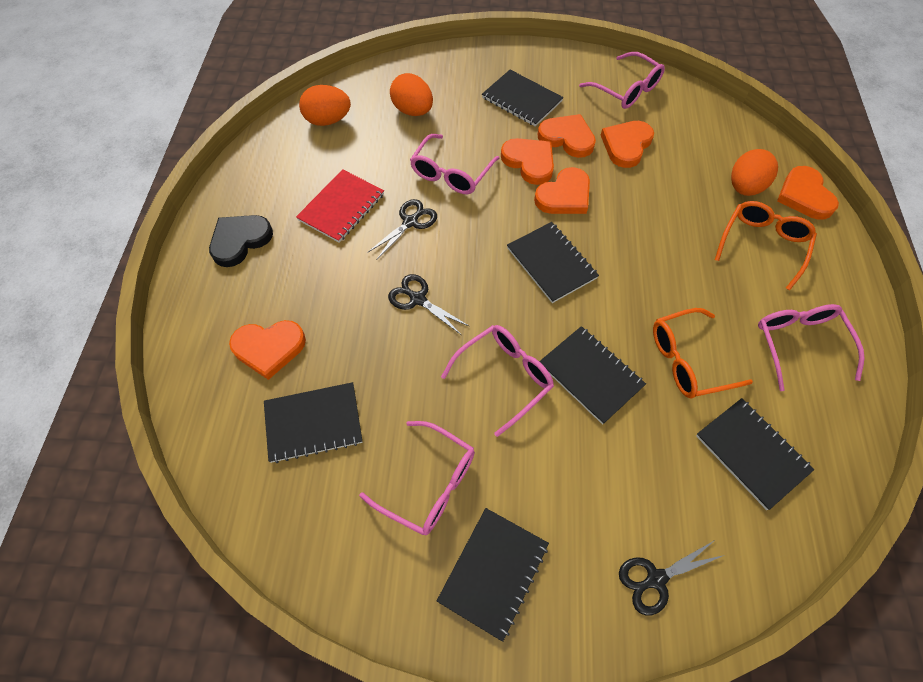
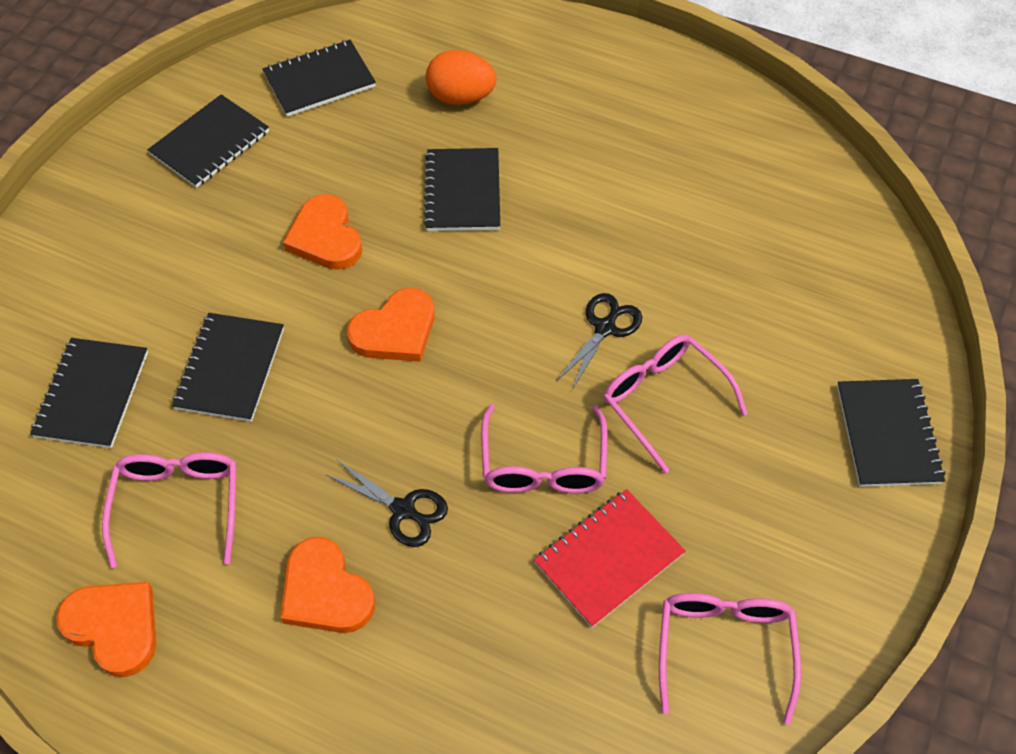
black heart: 1 -> 0
black scissors: 3 -> 2
orange egg: 3 -> 1
orange glasses: 2 -> 0
orange heart: 6 -> 4
pink glasses: 5 -> 4

